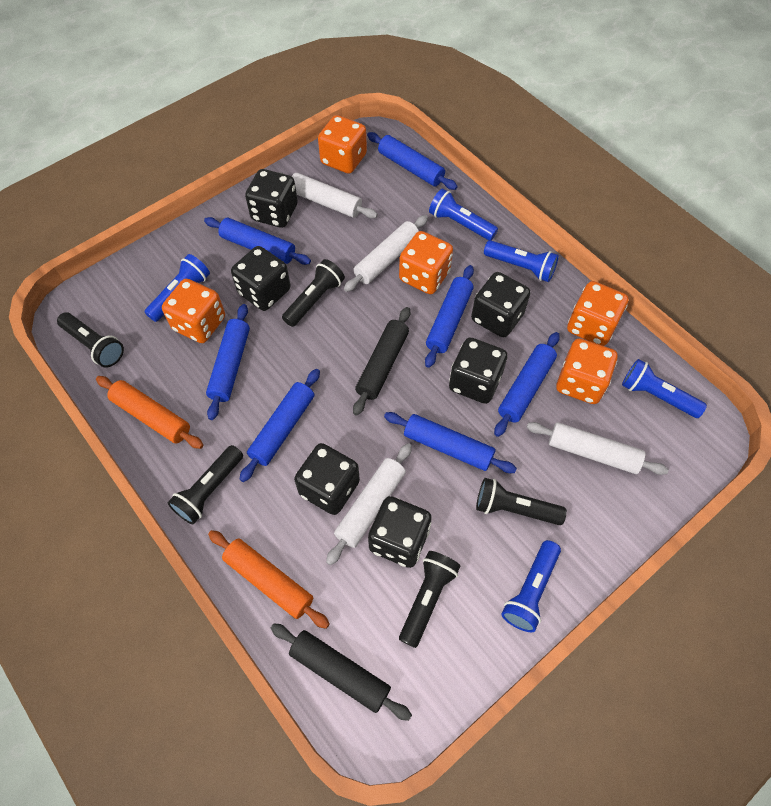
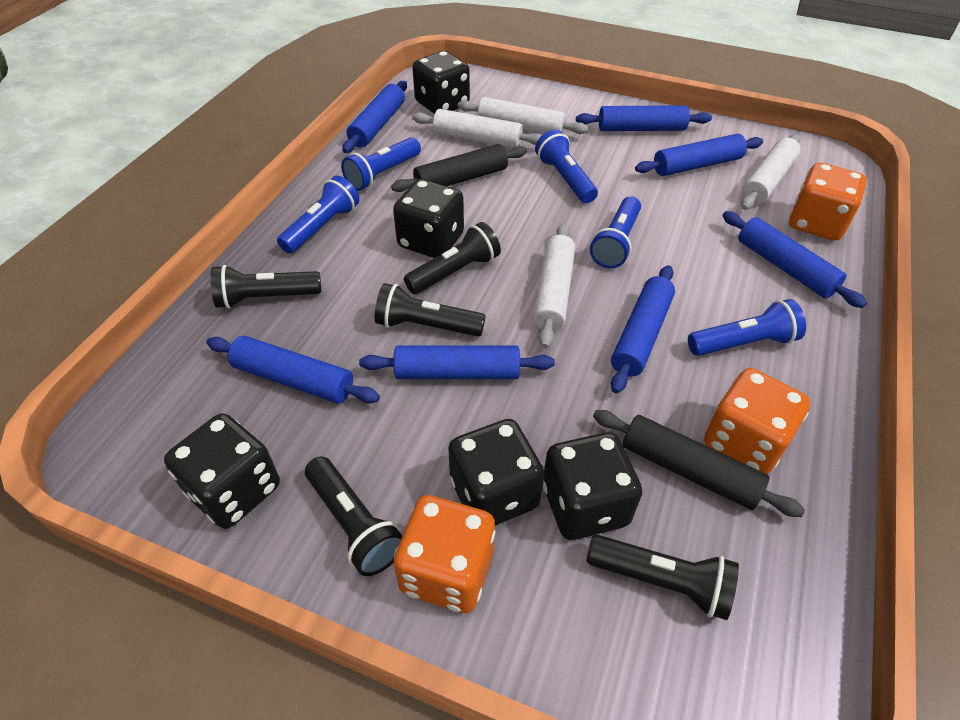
black dice: 6 -> 5
orange dice: 5 -> 3
orange rolling pin: 2 -> 0

